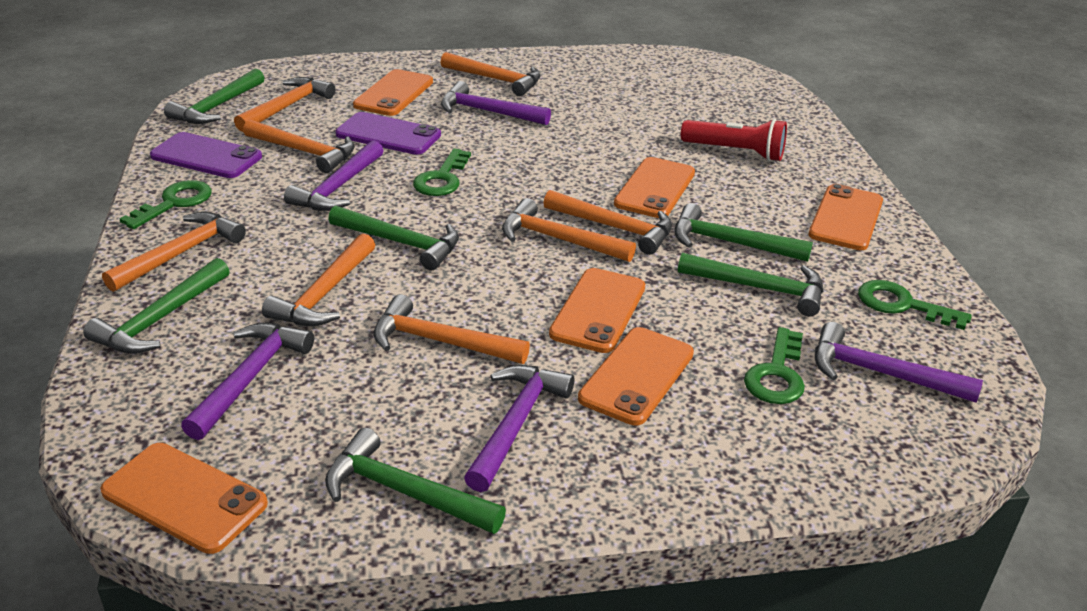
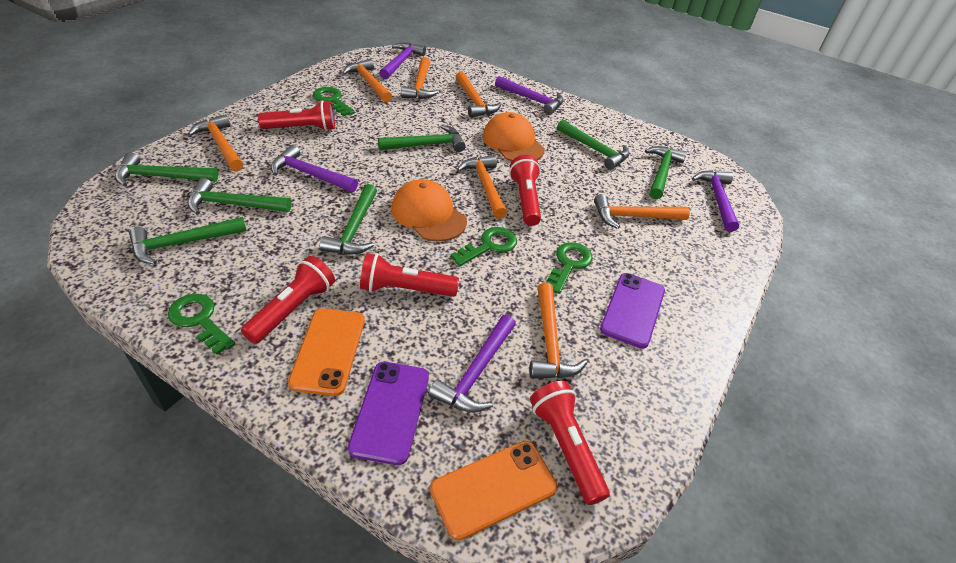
green hammer: 6 -> 7
orange cap: 0 -> 2
orange hammer: 8 -> 7
orange phone: 6 -> 2
red flashlight: 1 -> 5

